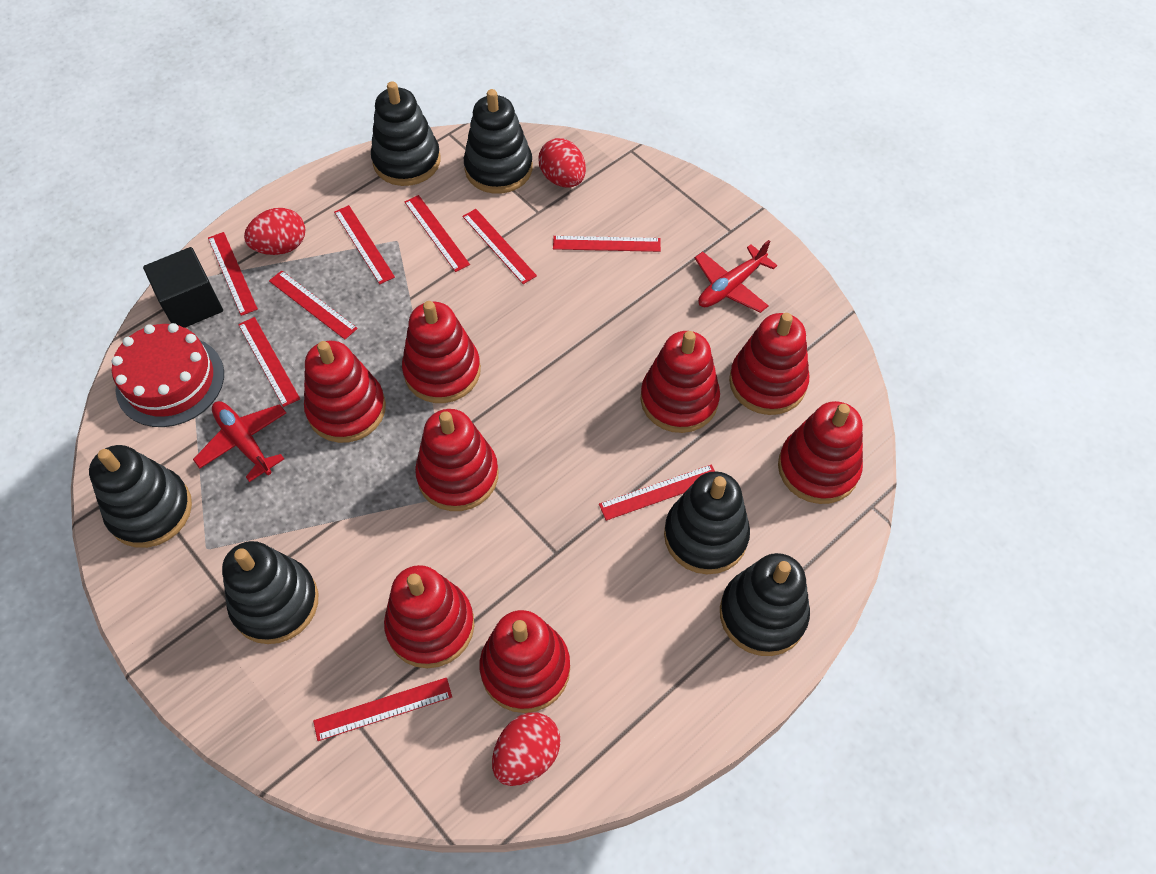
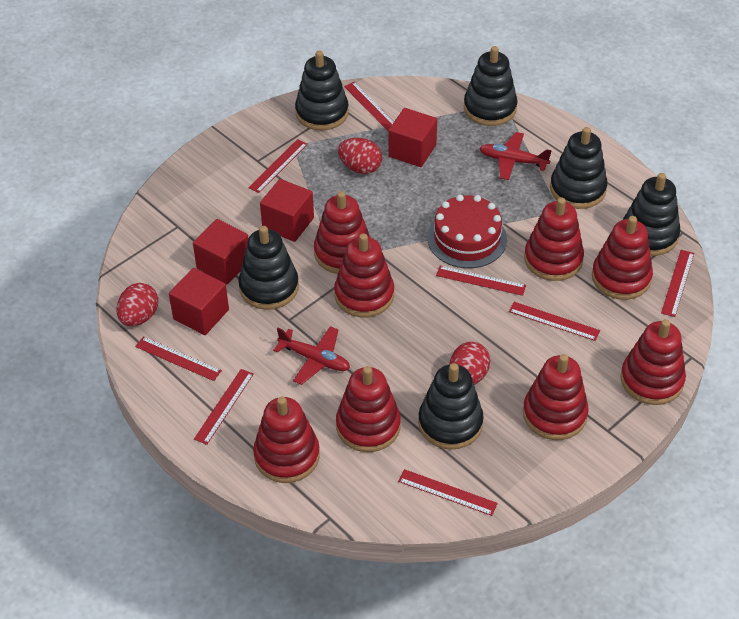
black cube: 1 -> 0
red cube: 0 -> 4
red ruler: 9 -> 8

